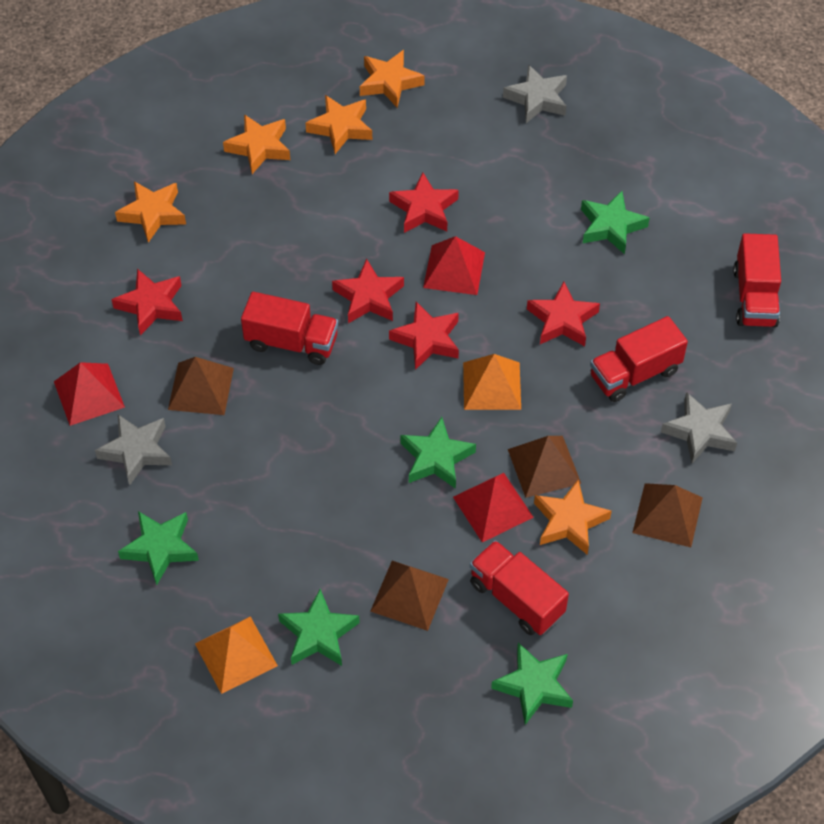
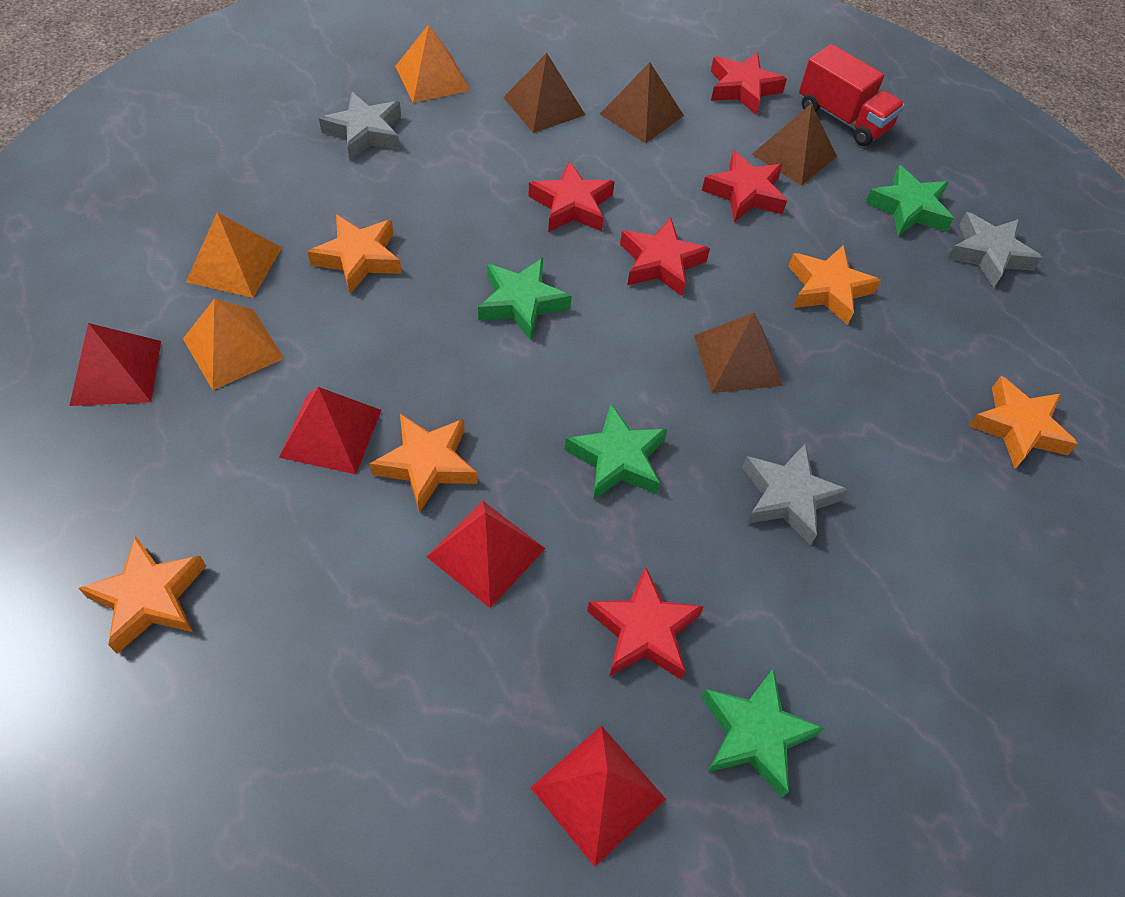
green star: 5 -> 4
orange pyramid: 2 -> 3
red pyramid: 3 -> 4
red truck: 4 -> 1

